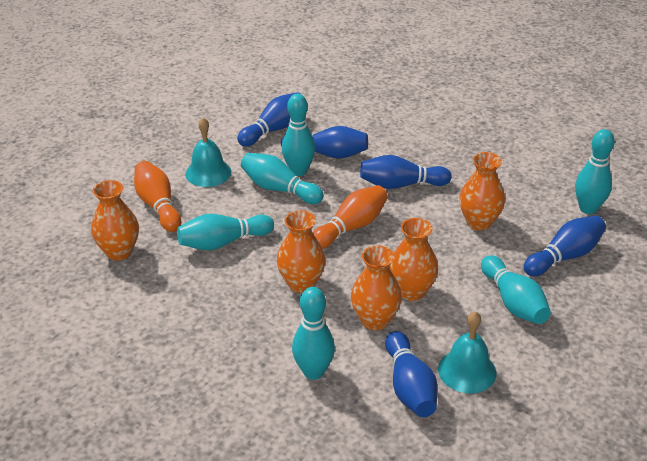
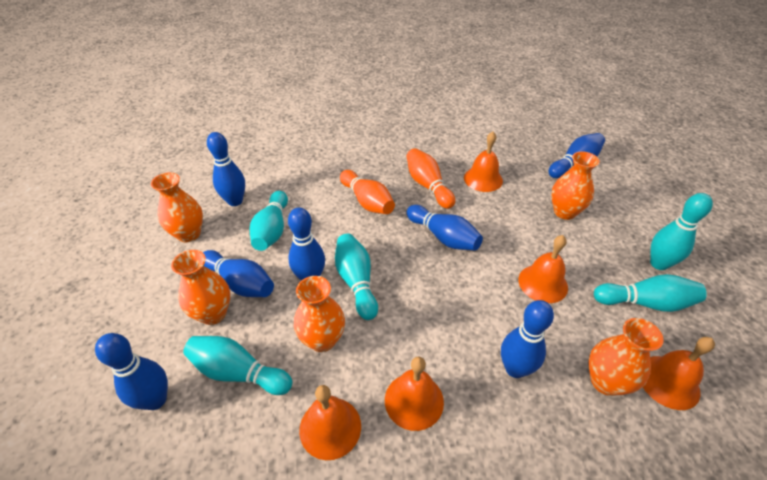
blue bowling pin: 5 -> 7
orange bell: 0 -> 5
turquoise bell: 2 -> 0
turquoise bowling pin: 6 -> 5

